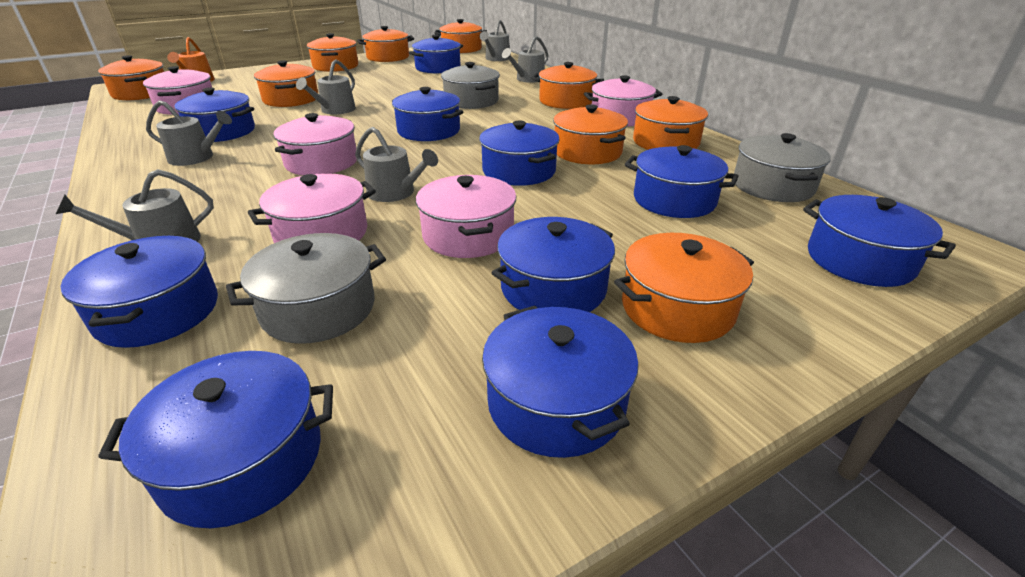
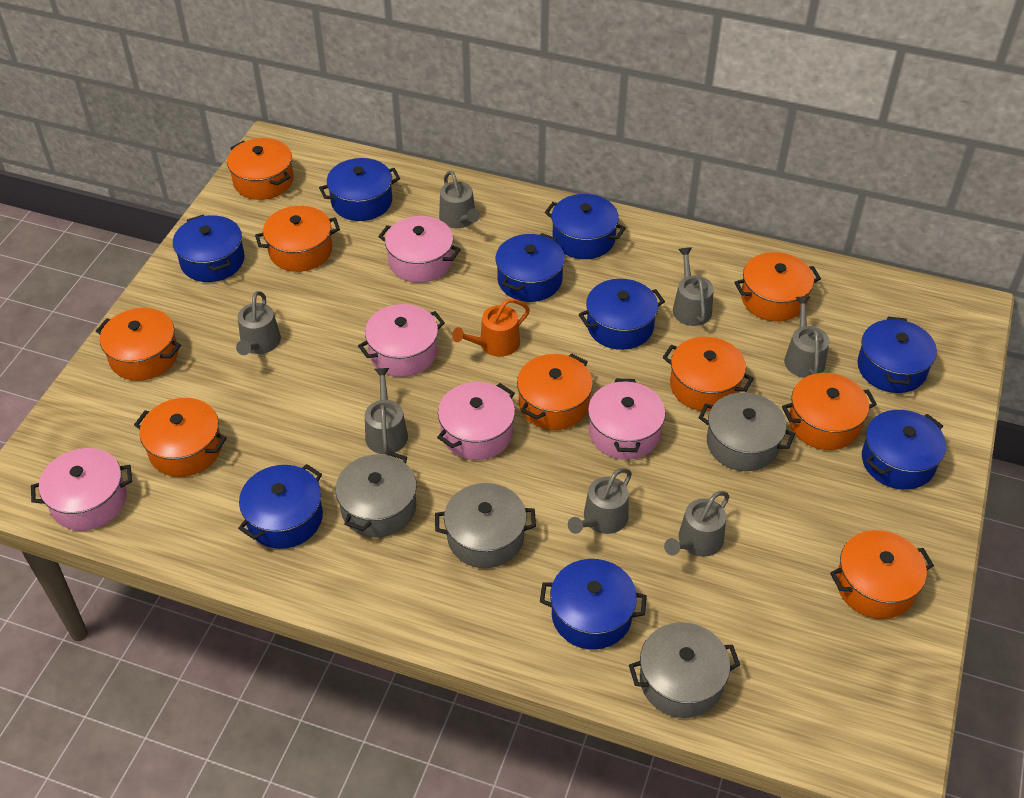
blue pot: 10 -> 9
grey pot: 3 -> 4
grey watering can: 6 -> 7

